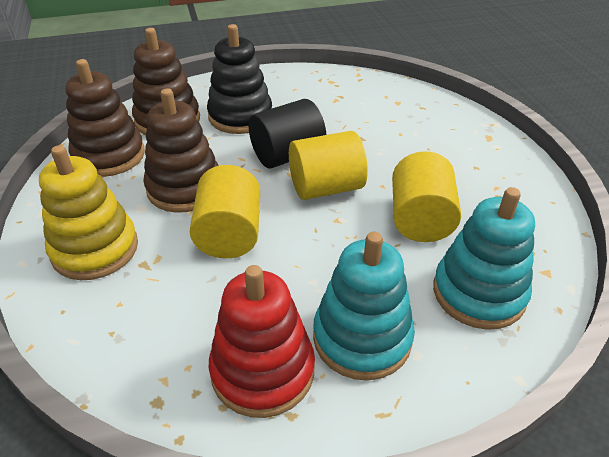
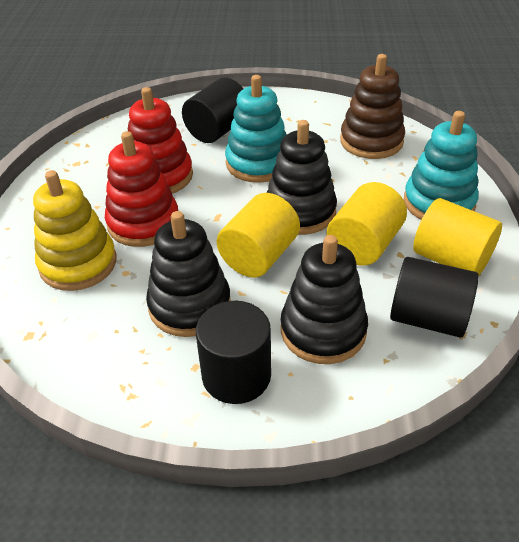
black cylinder: 1 -> 3
black stacking toy: 1 -> 3
brown stacking toy: 3 -> 1
red stacking toy: 1 -> 2

